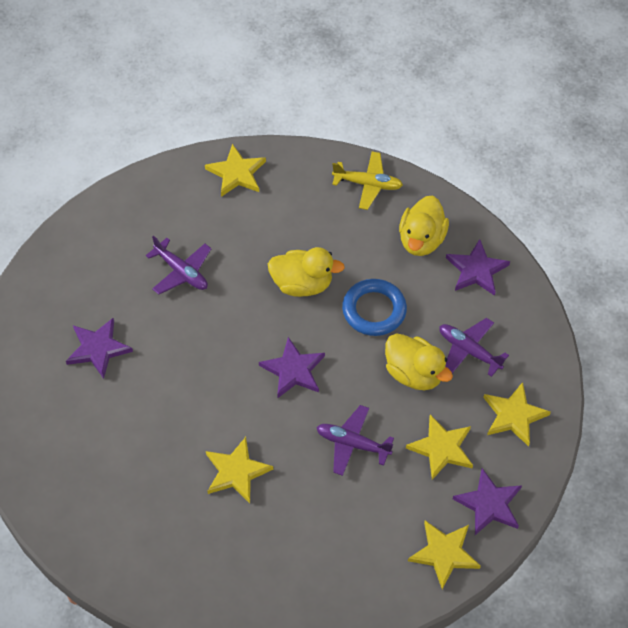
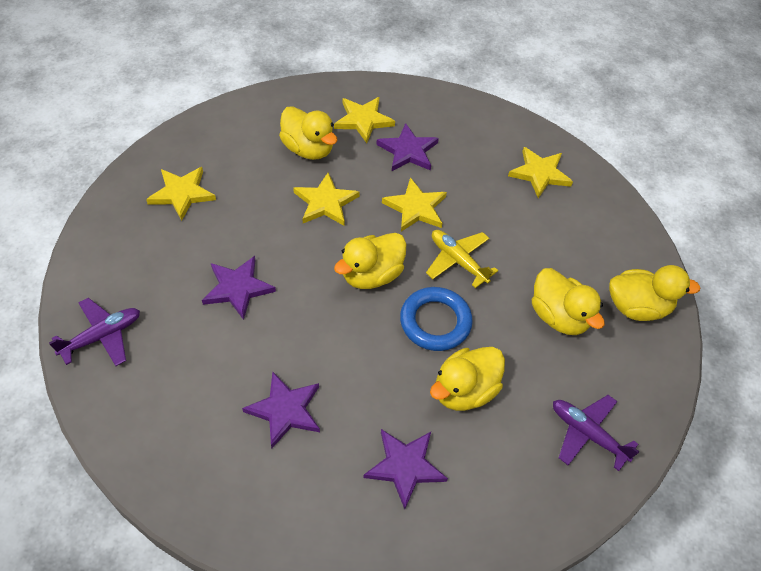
purple plane: 3 -> 2
yellow duck: 3 -> 5

